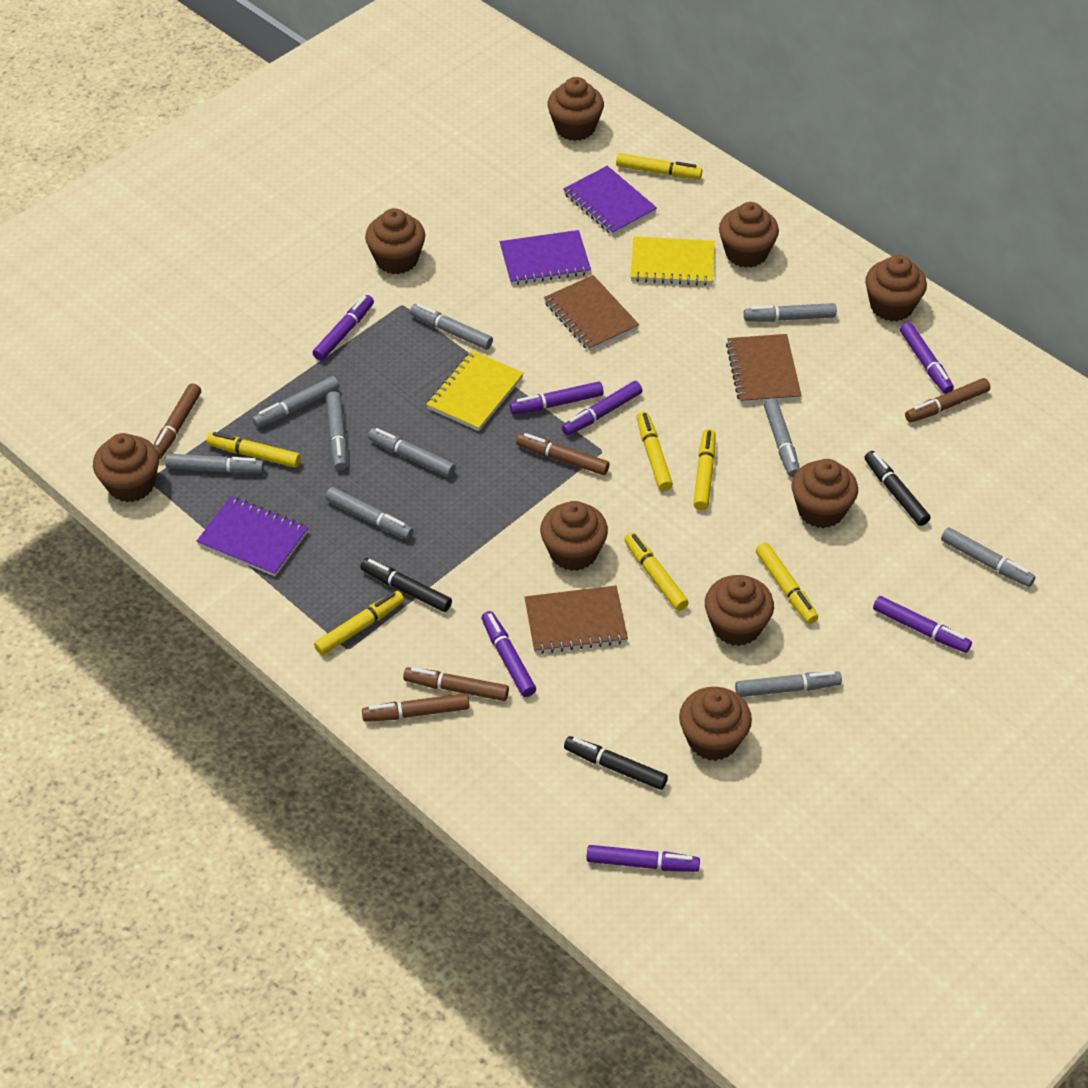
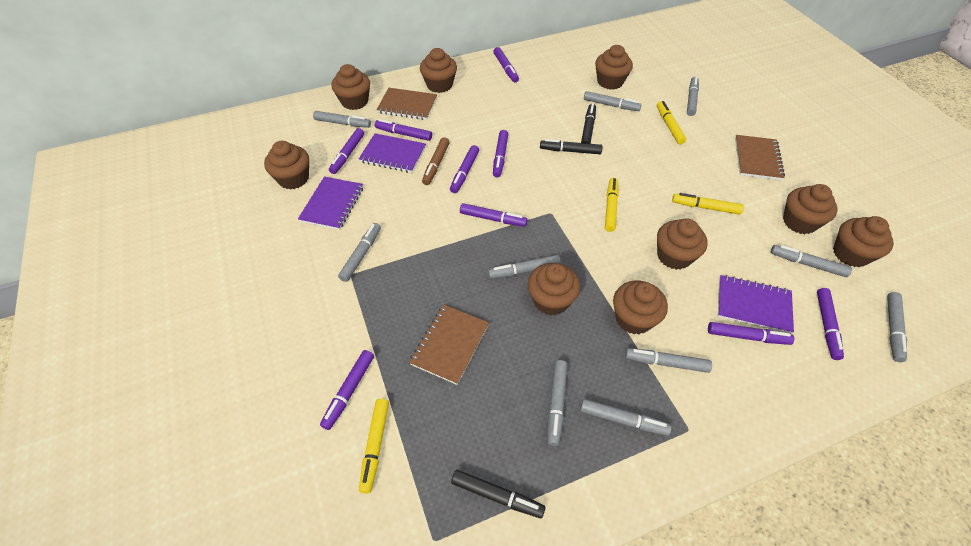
brown marker: 5 -> 1
purple marker: 7 -> 9
yellow marker: 7 -> 4
yellow notebook: 2 -> 0

